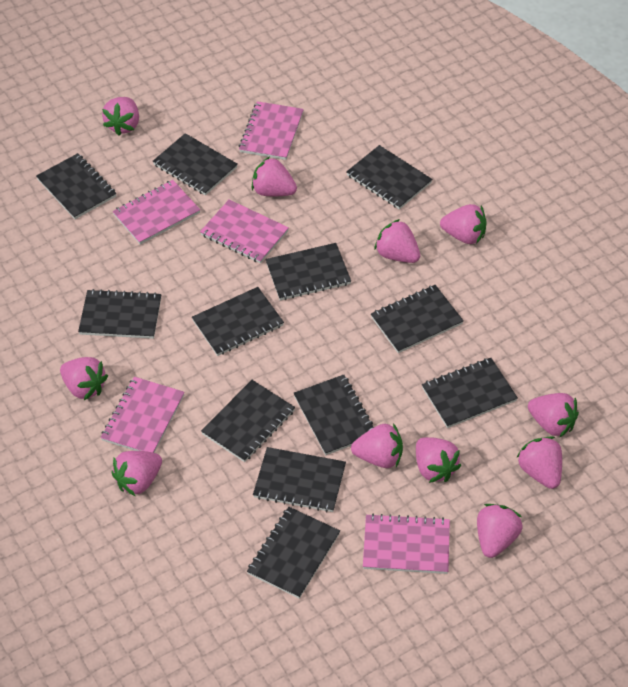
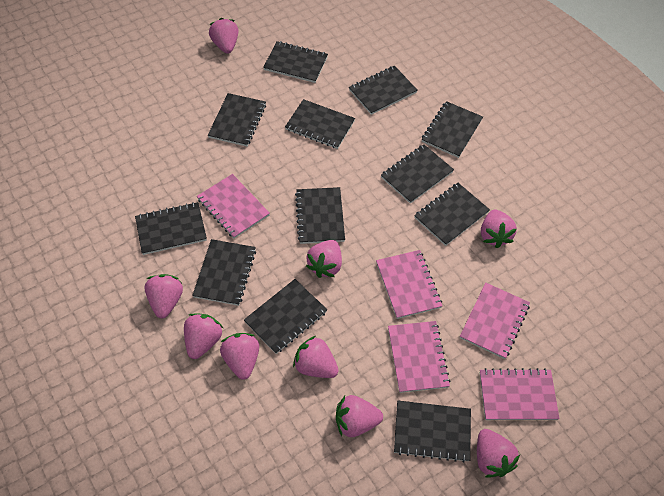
pink strawberry: 11 -> 9

